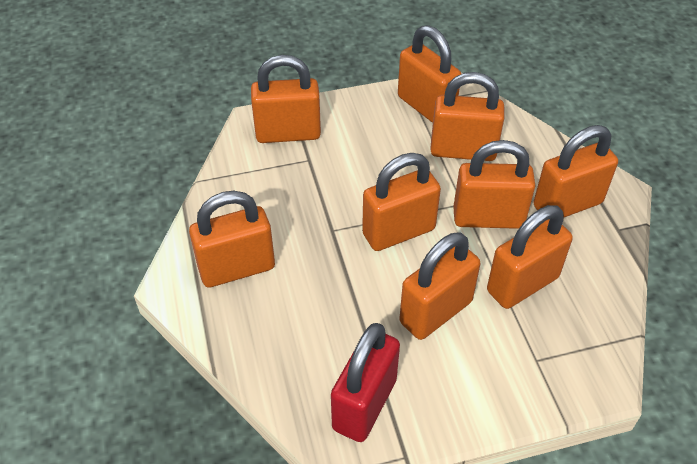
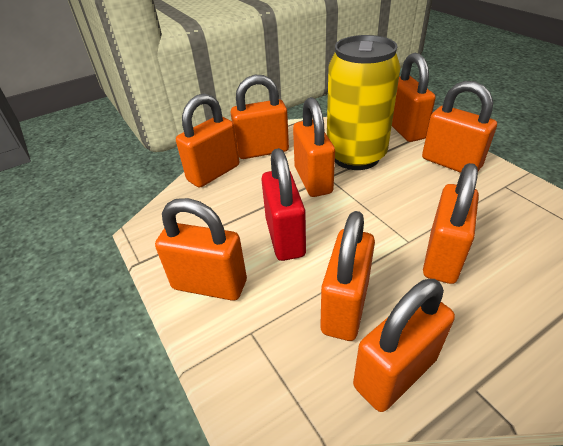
yellow can: 0 -> 1

